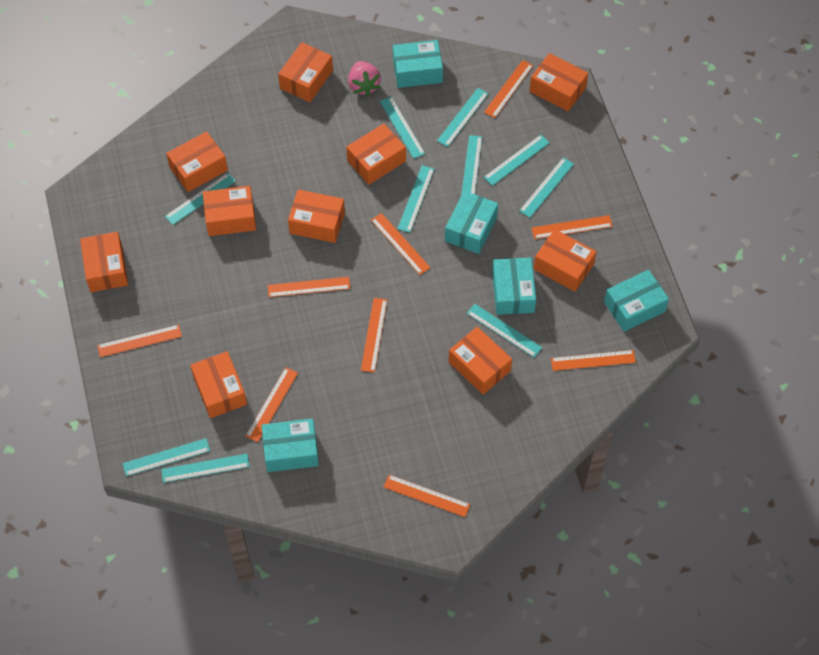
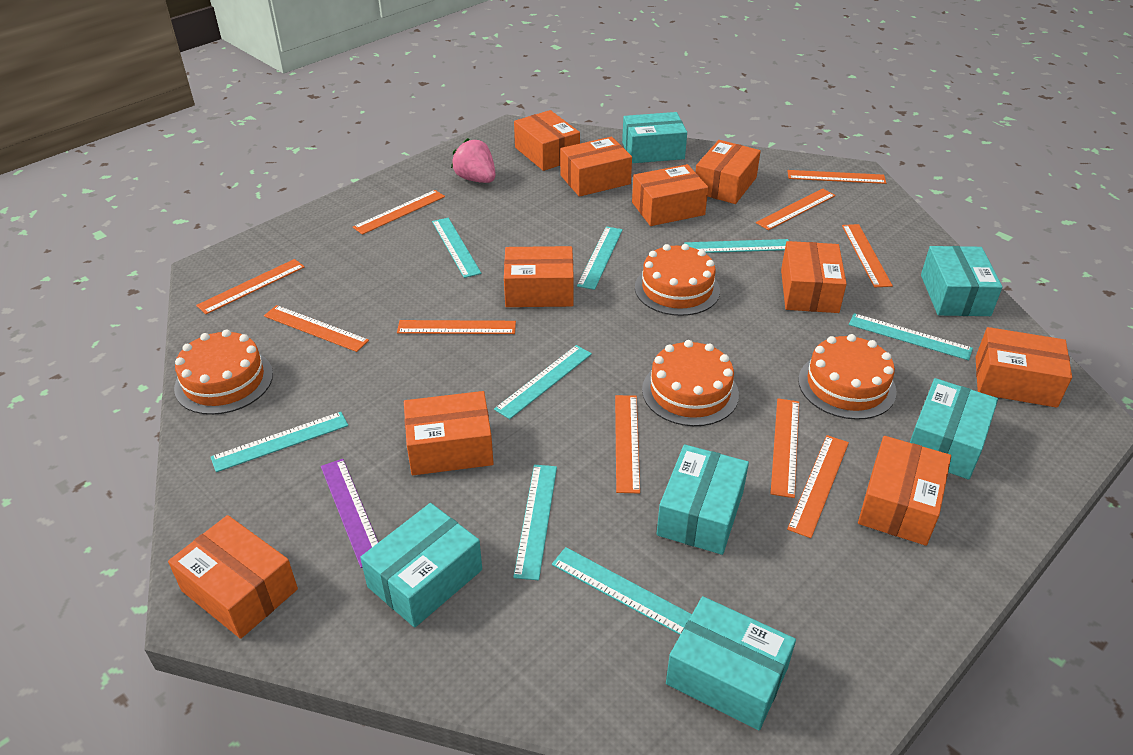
orange cake: 0 -> 4
orange ruler: 9 -> 10
purple ruler: 0 -> 1
turquoise box: 5 -> 6
turquoise ruler: 10 -> 8

